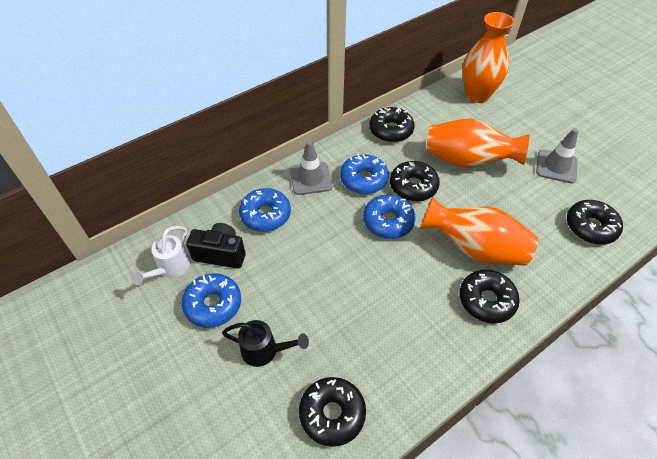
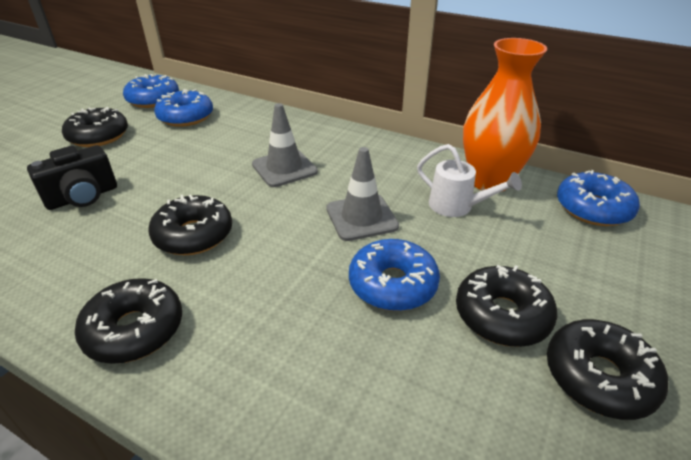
black watering can: 1 -> 0
orange vase: 3 -> 1

